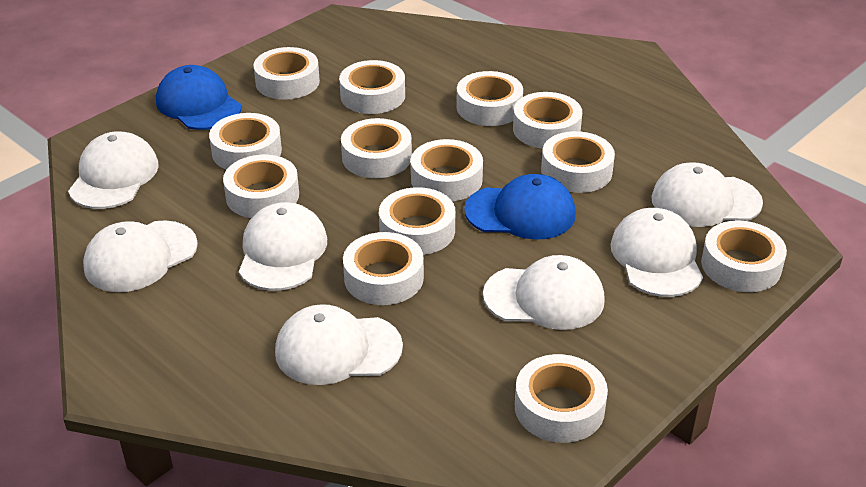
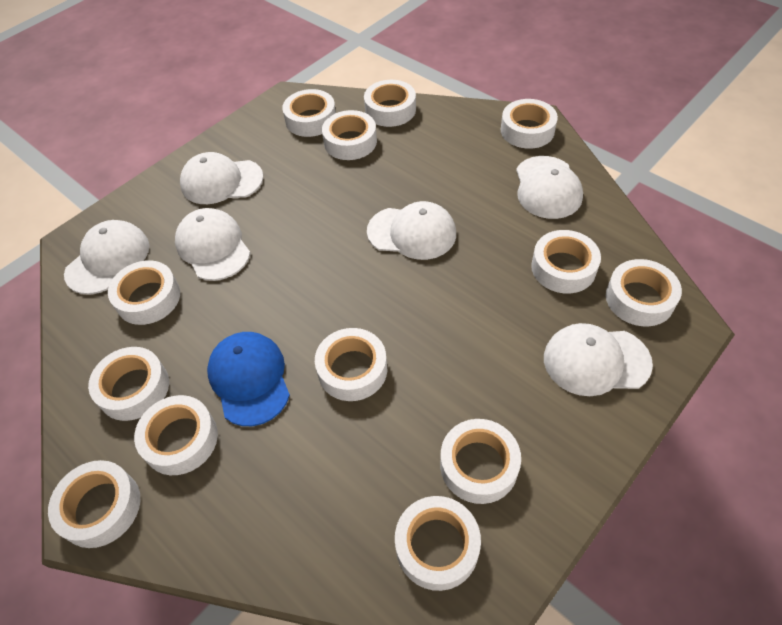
blue cap: 2 -> 1
white cap: 7 -> 6

